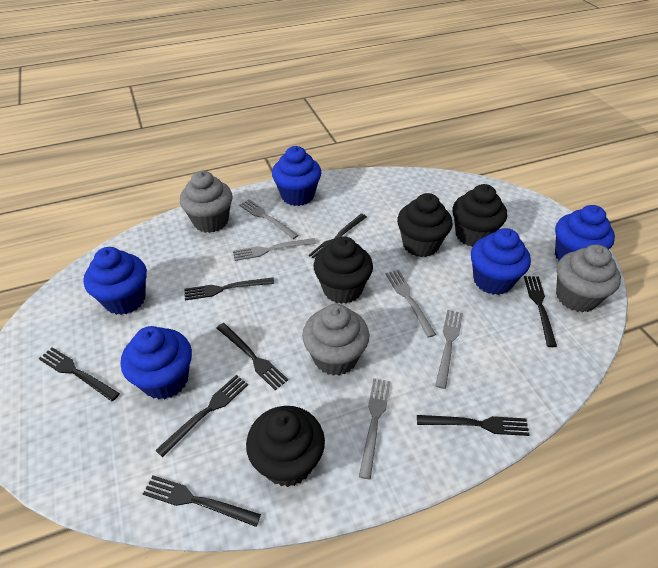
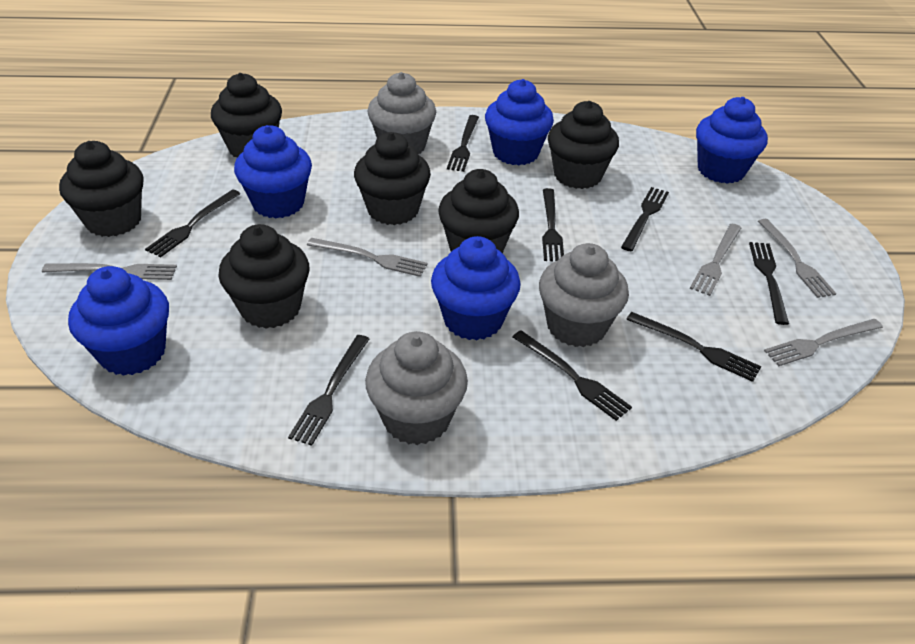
black cupcake: 4 -> 6

